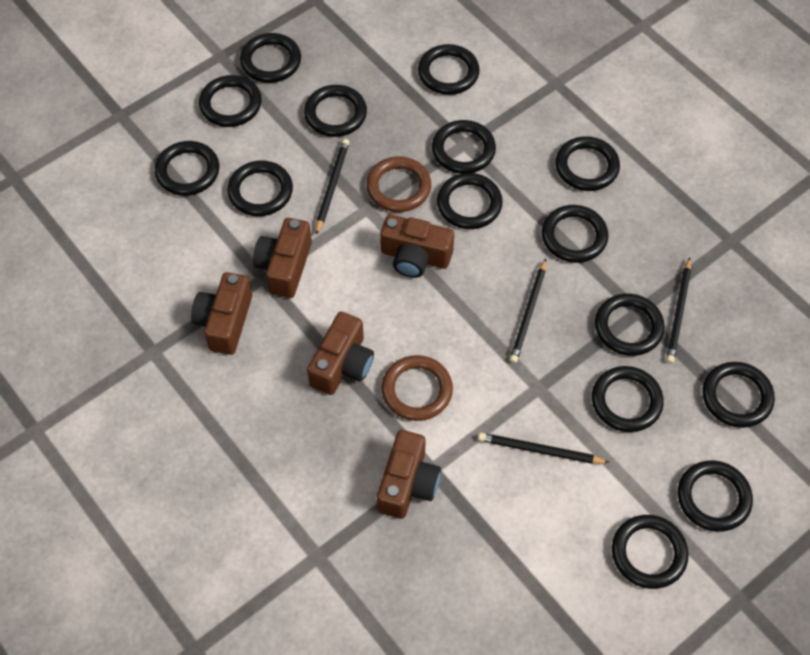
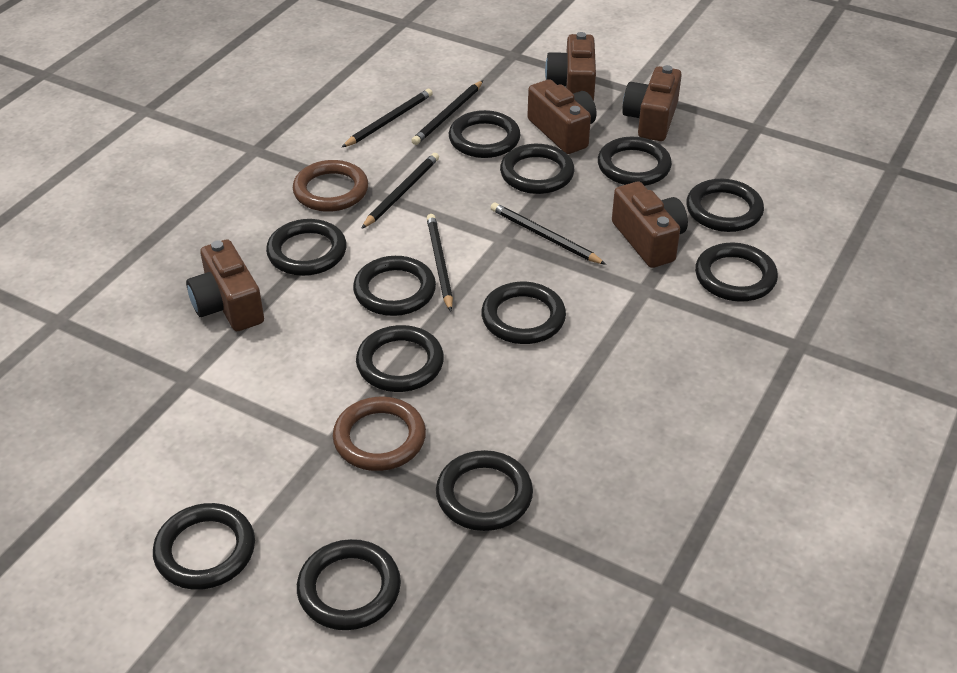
black pencil: 4 -> 5
black ring: 15 -> 12

